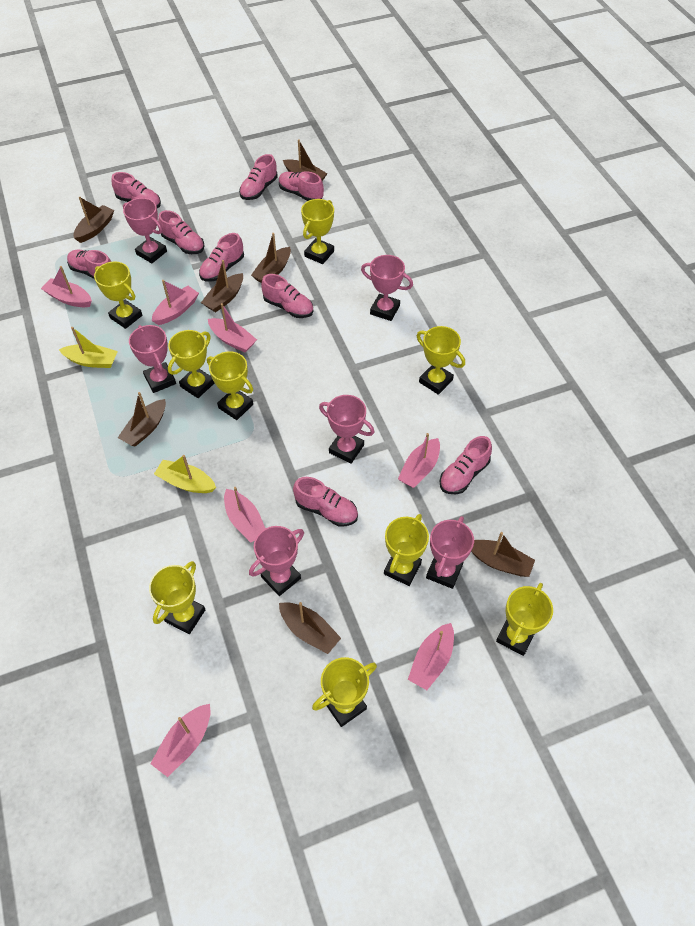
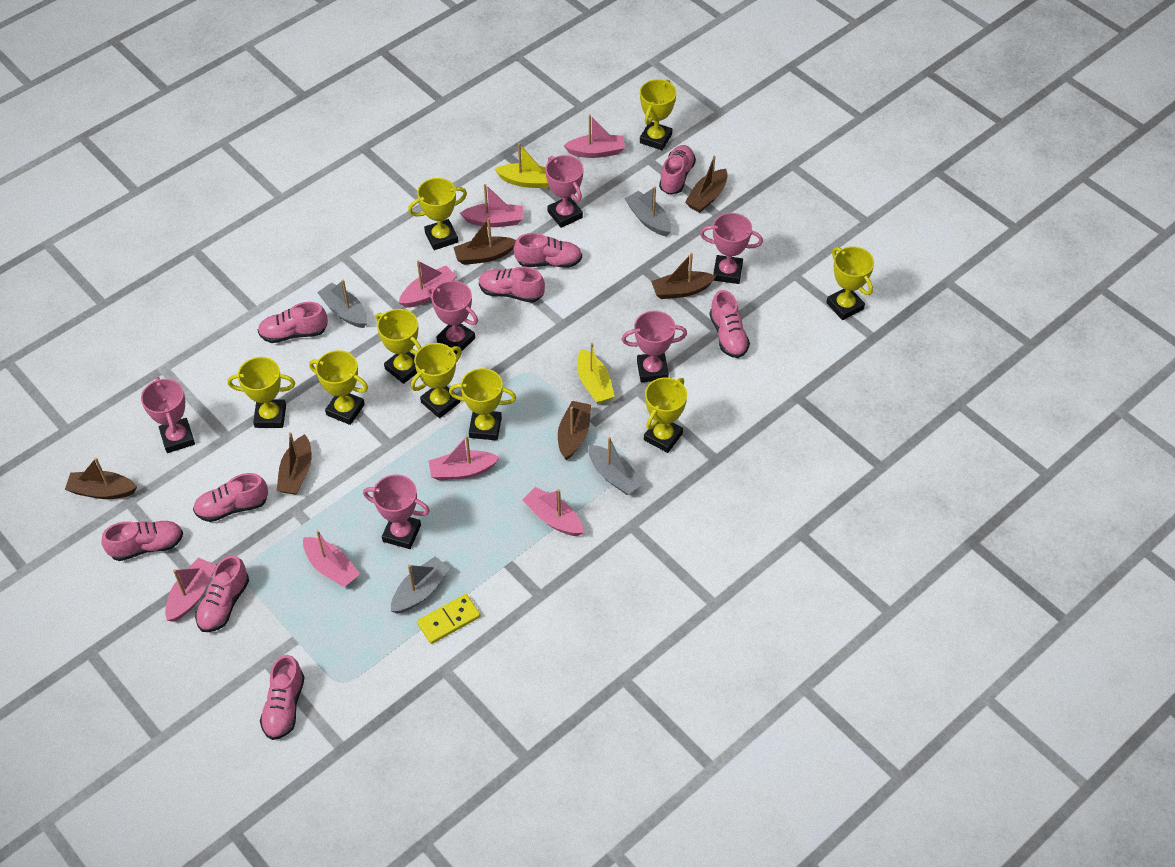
brown boat: 7 -> 6
grey boat: 0 -> 4
yellow domino: 0 -> 1

